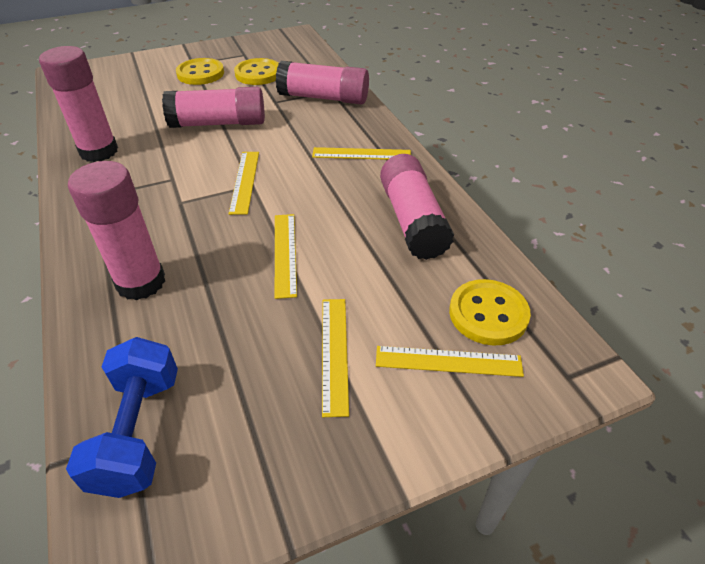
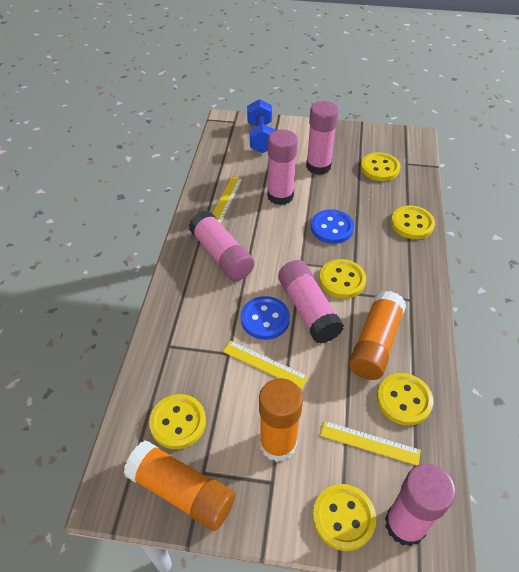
blue button: 0 -> 2
orange glue stick: 0 -> 3
yellow button: 3 -> 6
yellow ruler: 5 -> 3

